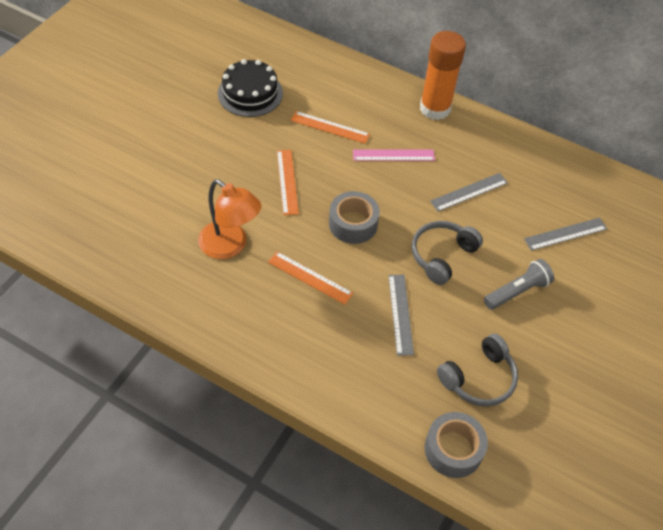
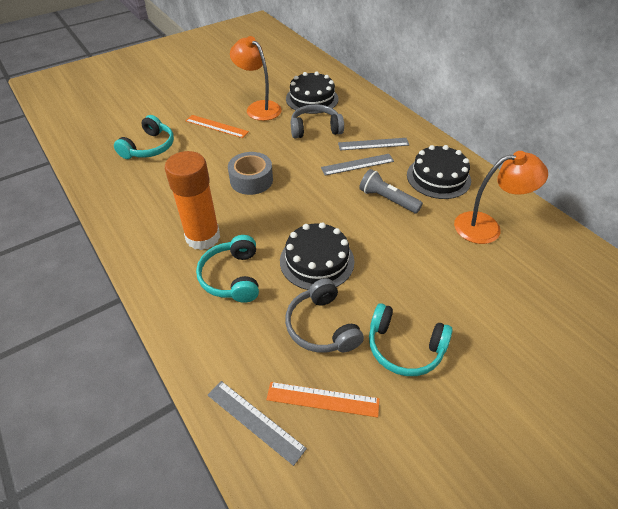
black cake: 1 -> 3
grey tape: 2 -> 1
orange lamp: 1 -> 2
orange ruler: 3 -> 2
pink ruler: 1 -> 0
turquoise headphones: 0 -> 3

